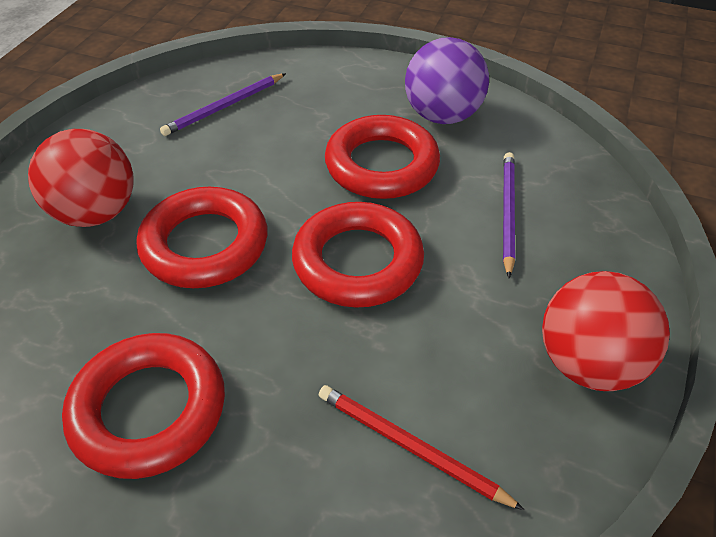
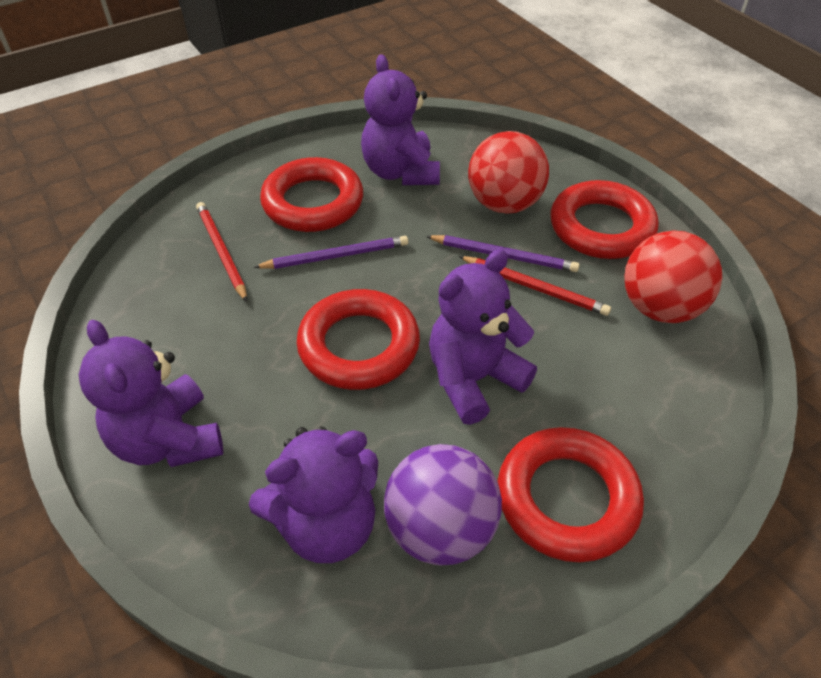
purple teddy bear: 0 -> 4
red pencil: 1 -> 2

